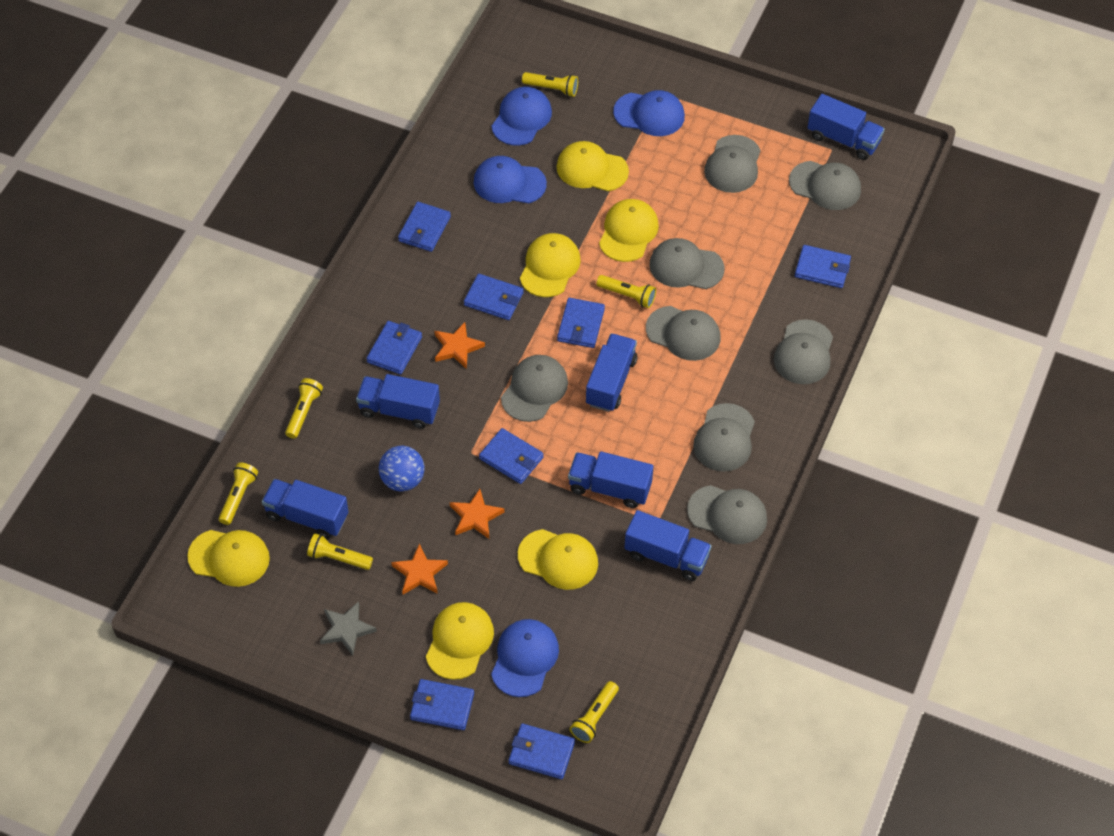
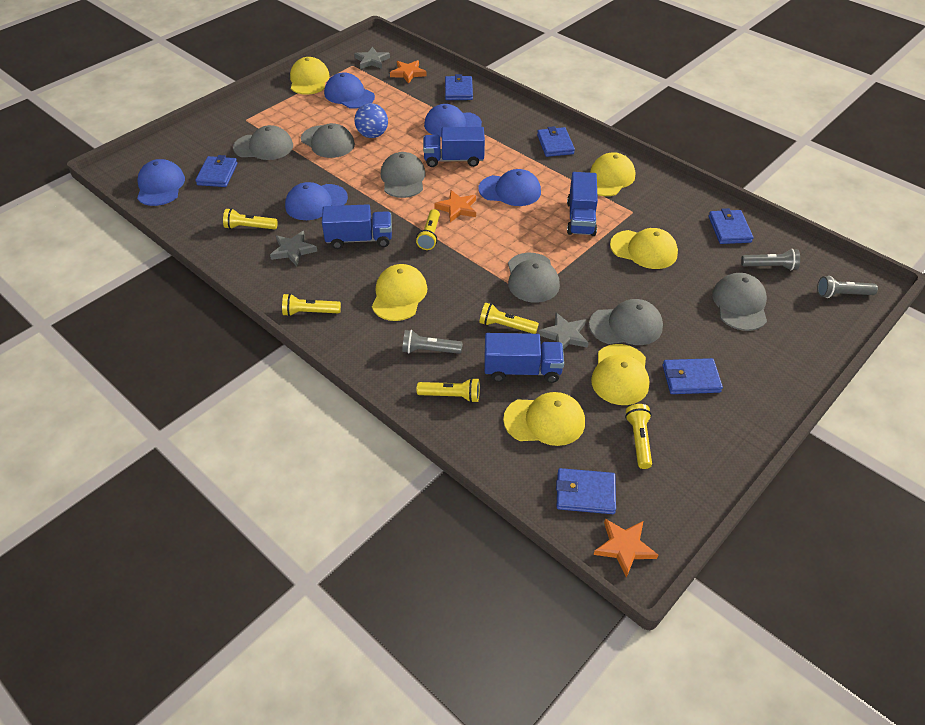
blue cap: 4 -> 5
blue truck: 6 -> 4
blue wallet: 8 -> 6
grey cap: 8 -> 6
grey flashlight: 0 -> 3
grey star: 1 -> 3

